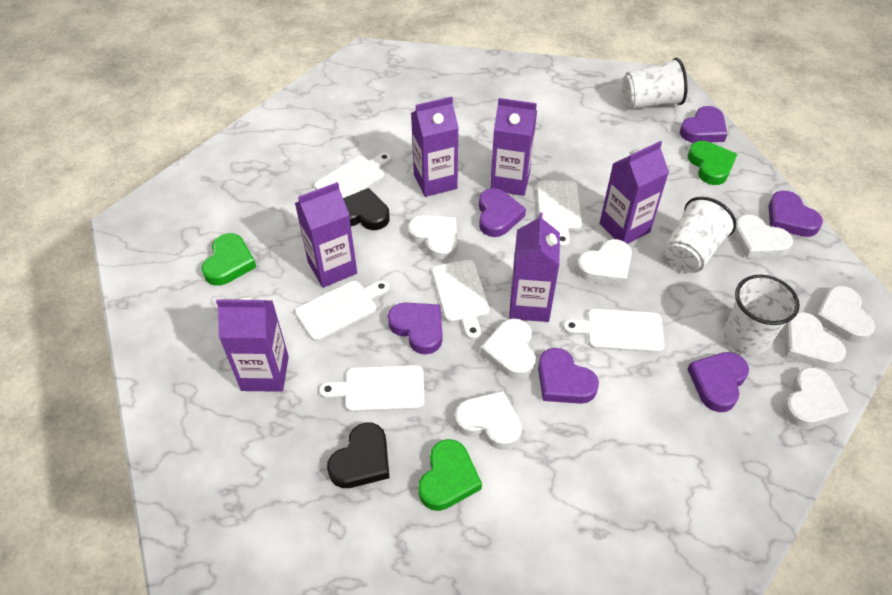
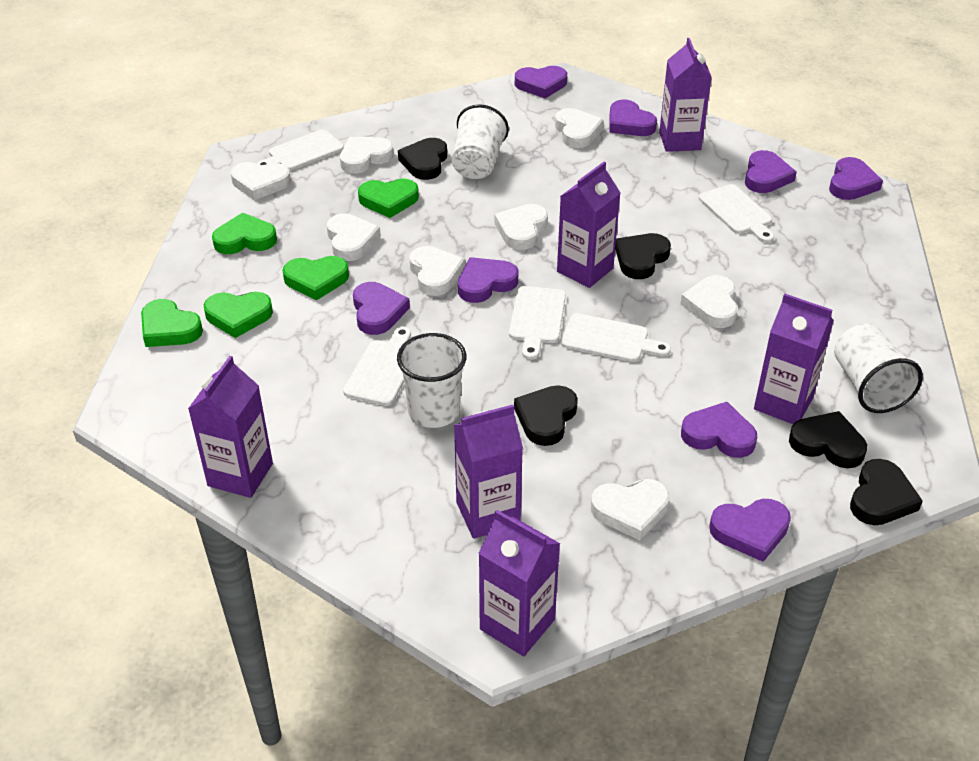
black heart: 2 -> 5
green heart: 3 -> 5
purple heart: 6 -> 8
white cutting board: 6 -> 5

